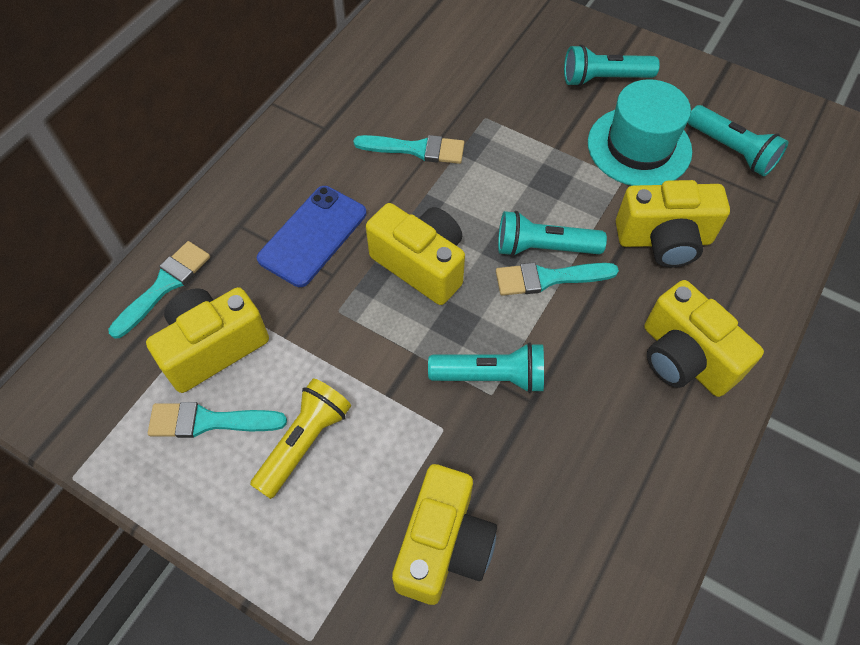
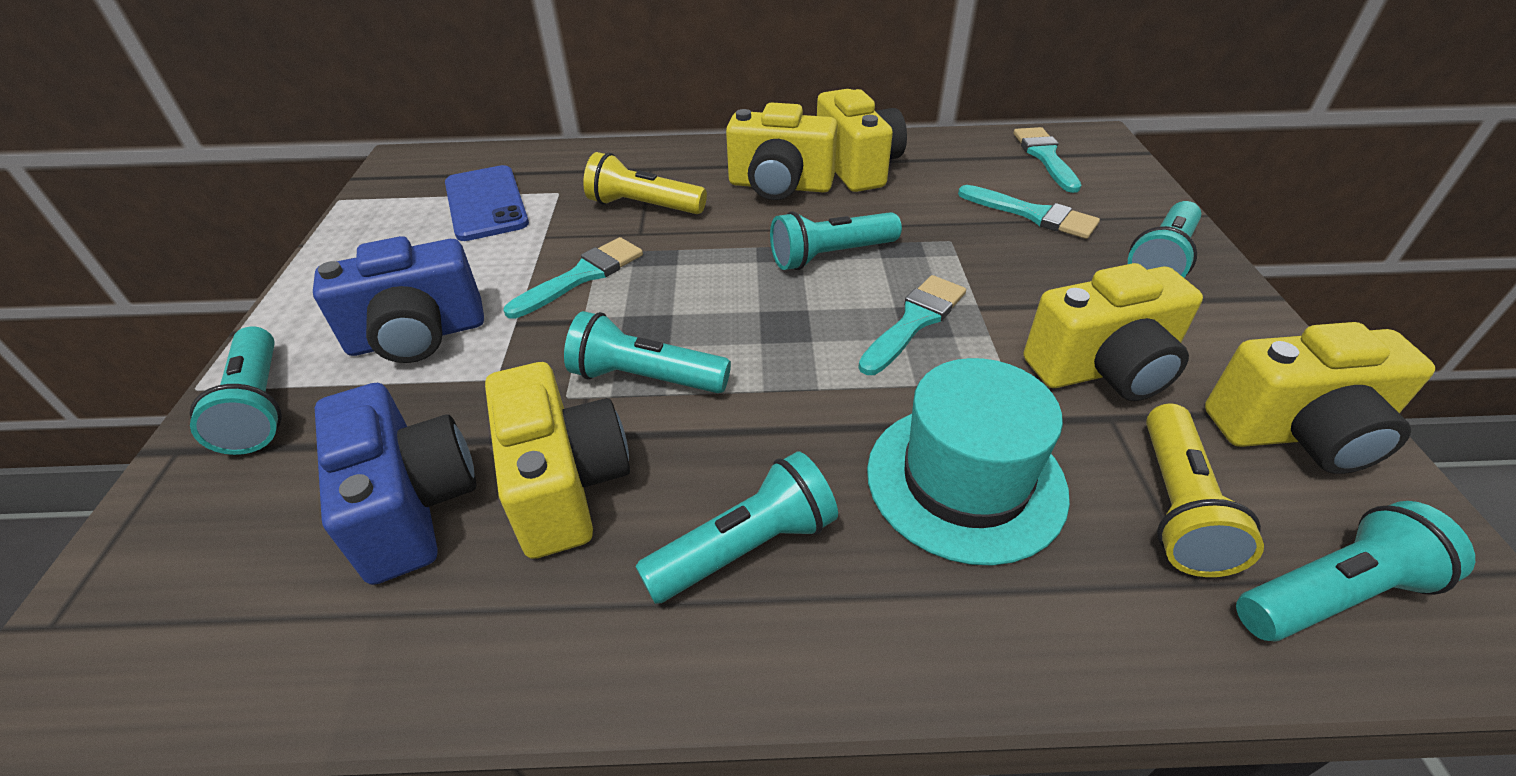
blue camera: 0 -> 2
turquoise flashlight: 4 -> 6
yellow flashlight: 1 -> 2

